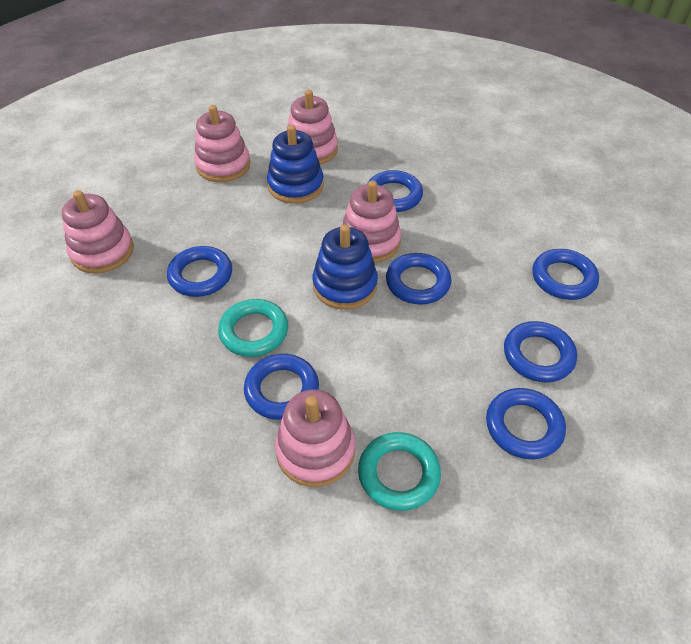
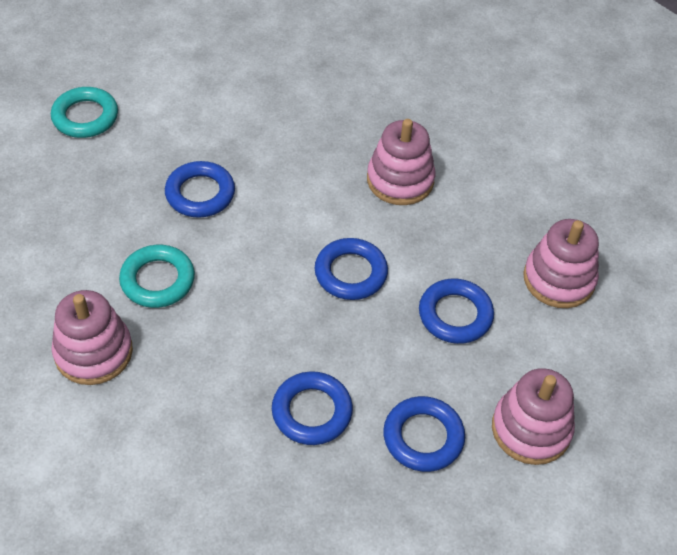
blue ring: 7 -> 5
blue stacking toy: 2 -> 0
pink stacking toy: 5 -> 4

